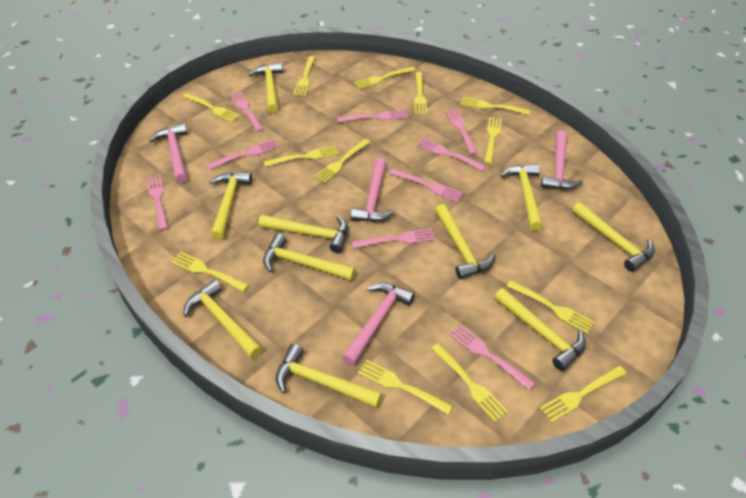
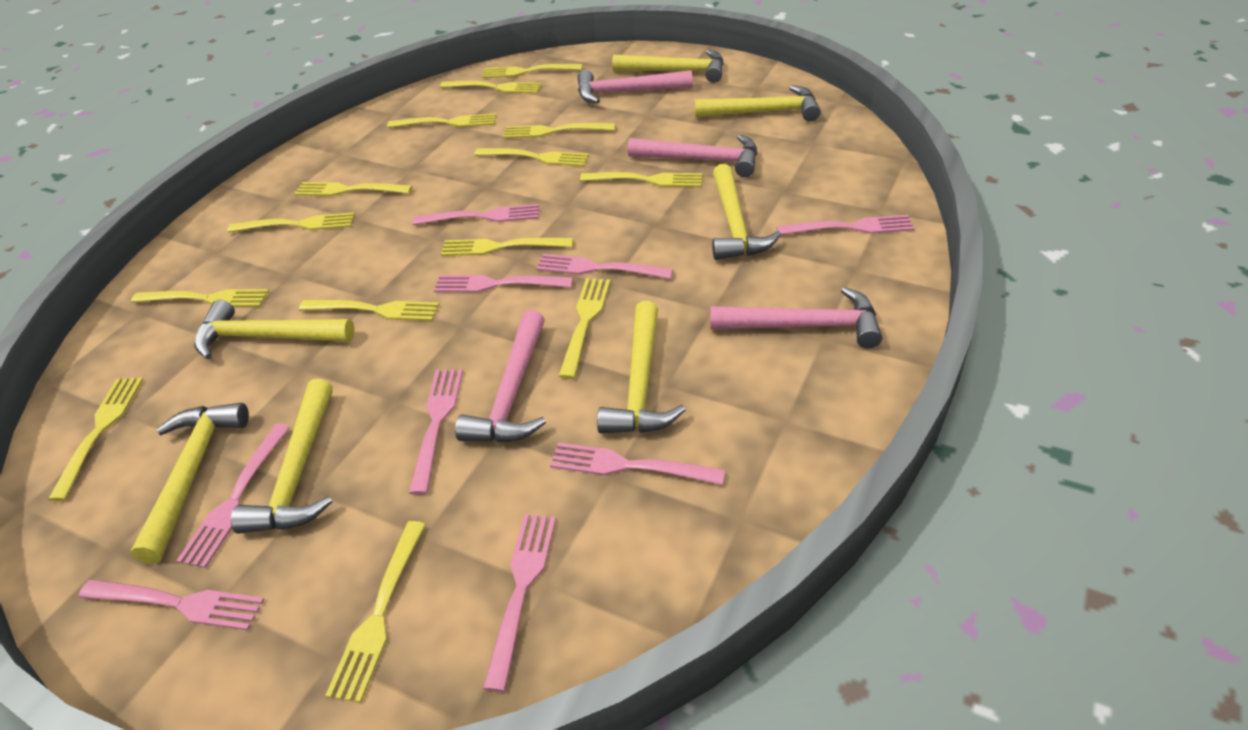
yellow fork: 13 -> 14
yellow hammer: 10 -> 7

